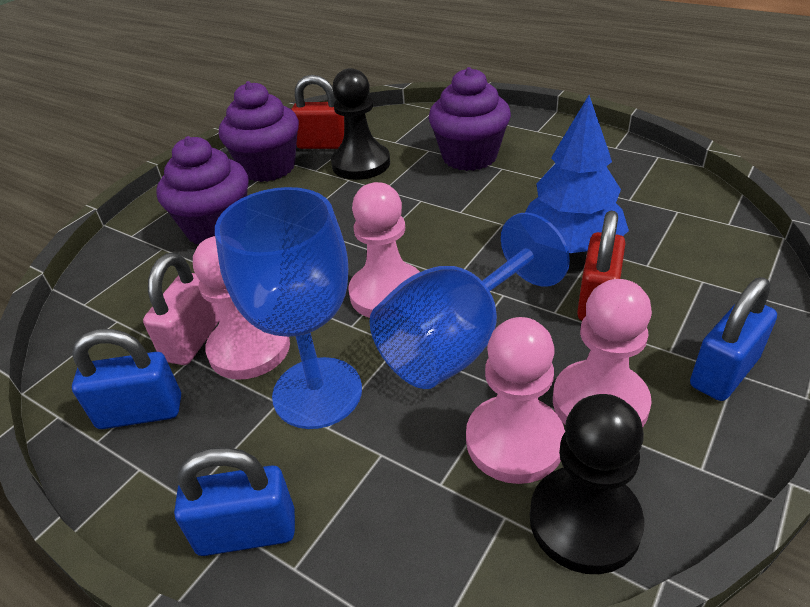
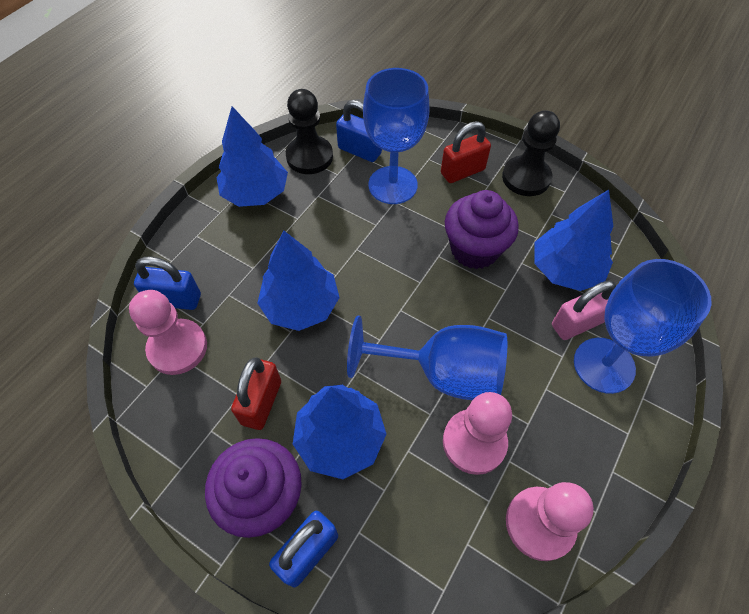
blue goblet: 2 -> 3
blue tree: 1 -> 4
pink pawn: 4 -> 3
purple cupcake: 3 -> 2

